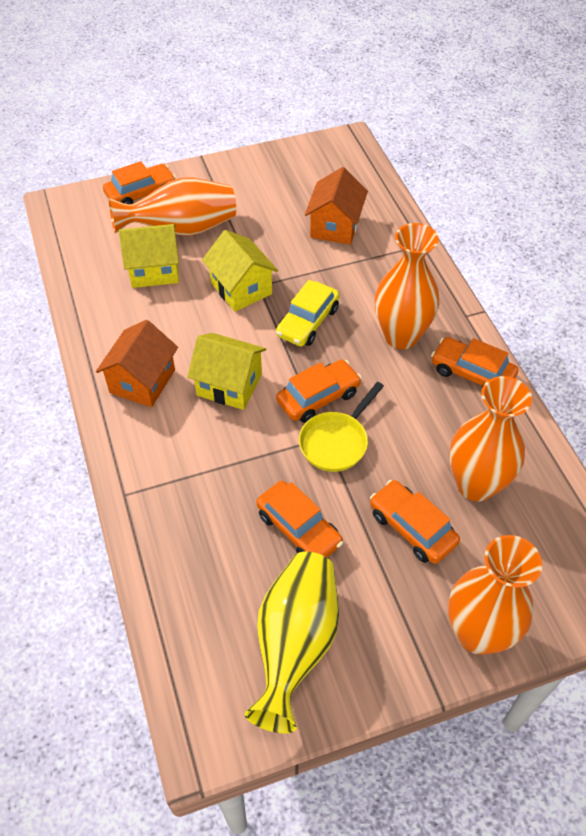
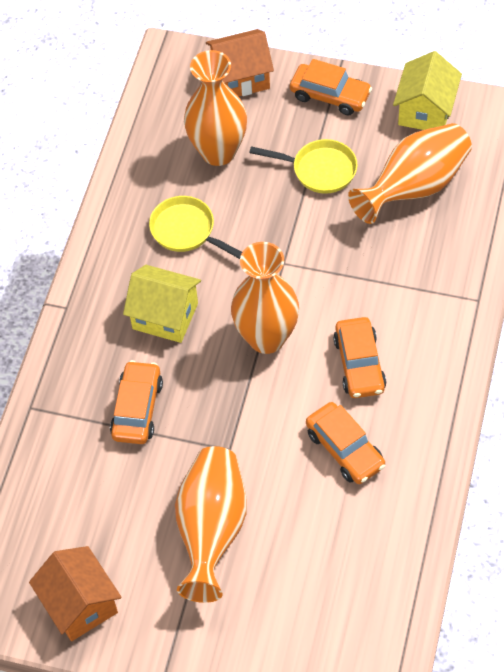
orange car: 5 -> 4
yellow car: 1 -> 0
yellow house: 3 -> 2
yellow pan: 1 -> 2
yellow vase: 1 -> 0

